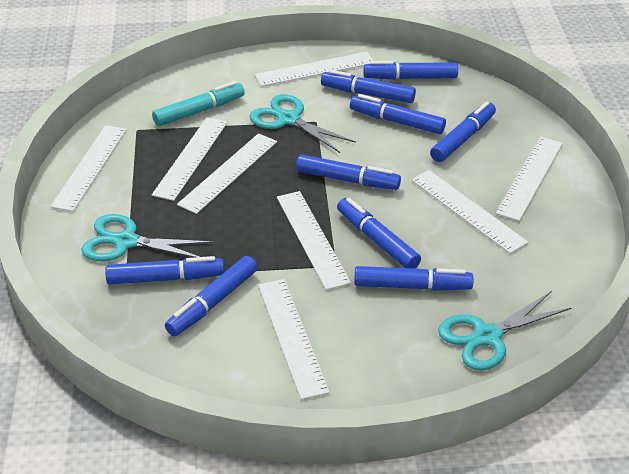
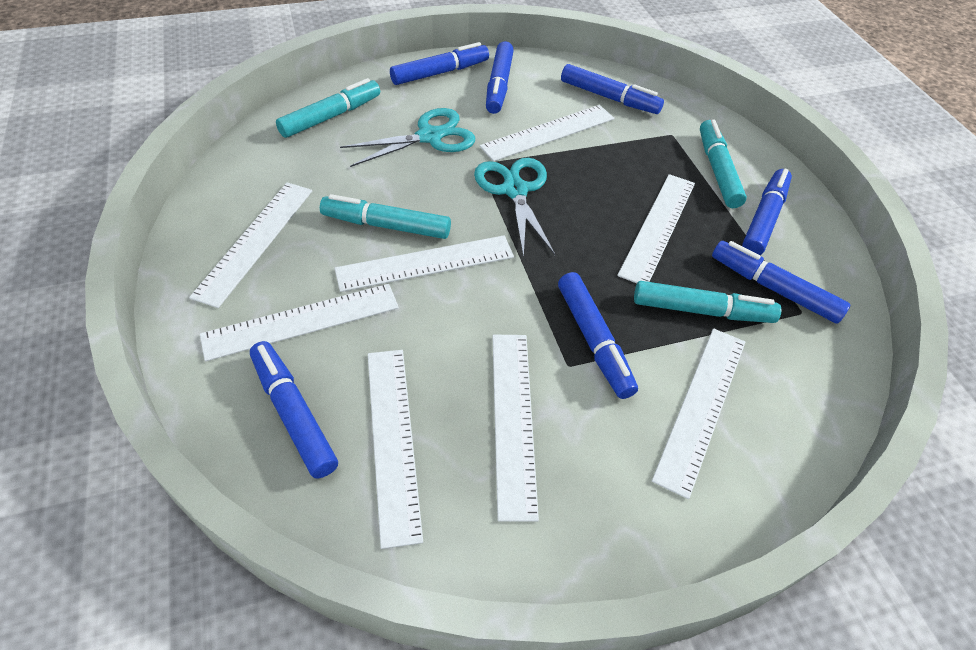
blue marker: 9 -> 7
turquoise marker: 1 -> 4
turquoise scissors: 3 -> 2

